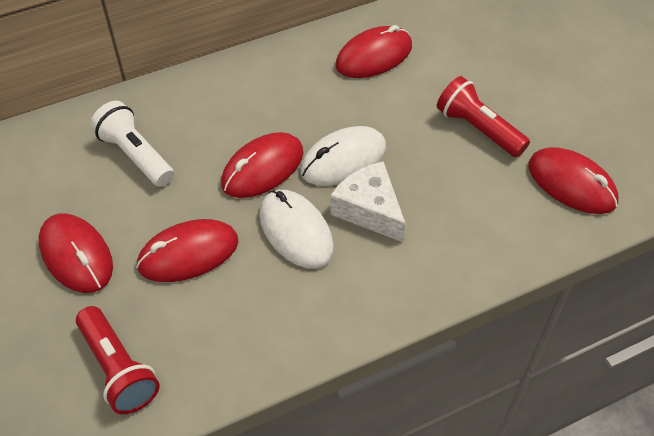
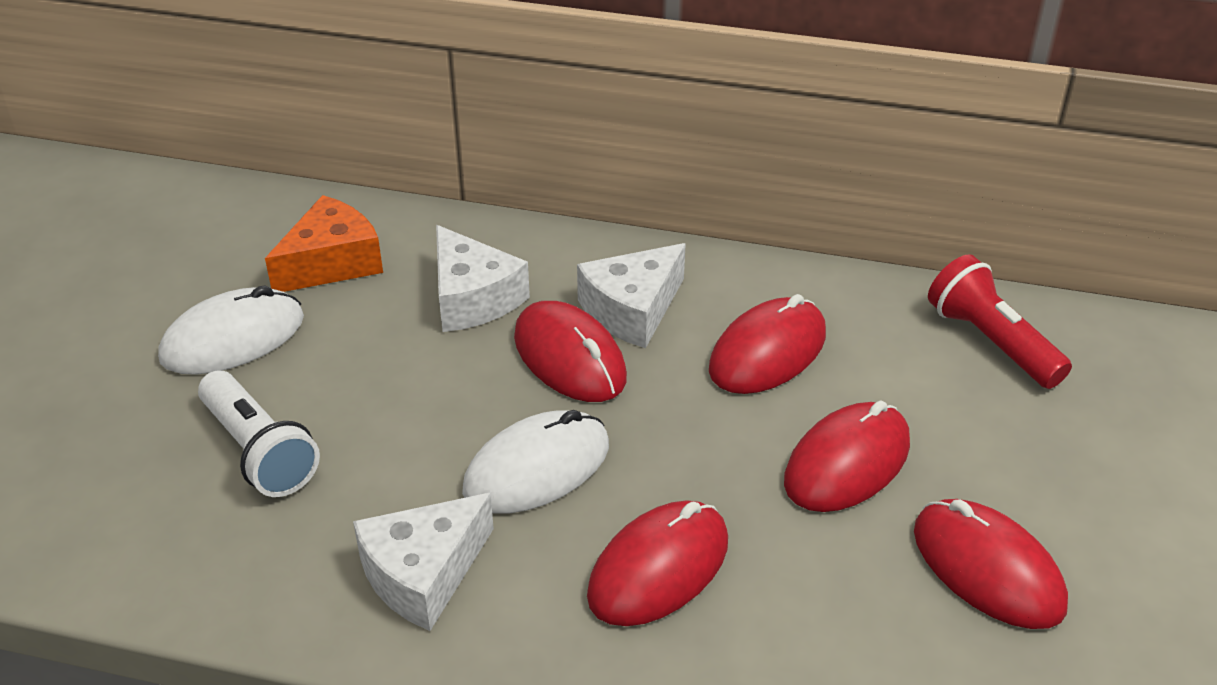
orange cheese: 0 -> 1
red flashlight: 2 -> 1
white cheese: 1 -> 3

